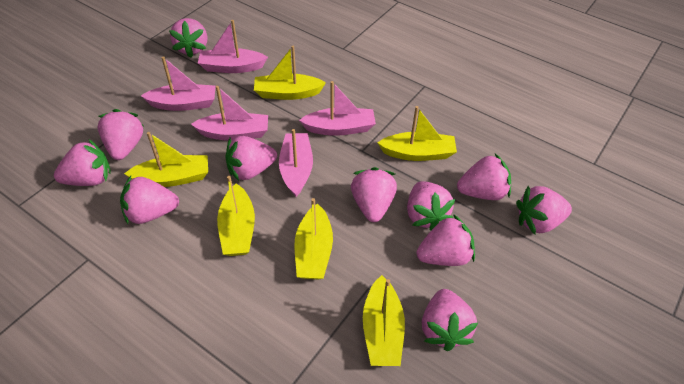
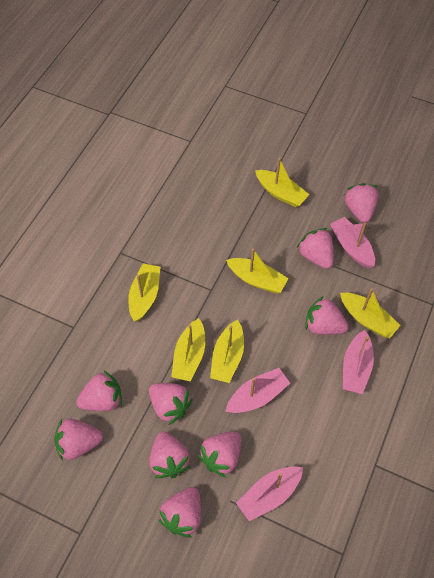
pink boat: 5 -> 4
pink strawberry: 11 -> 9

